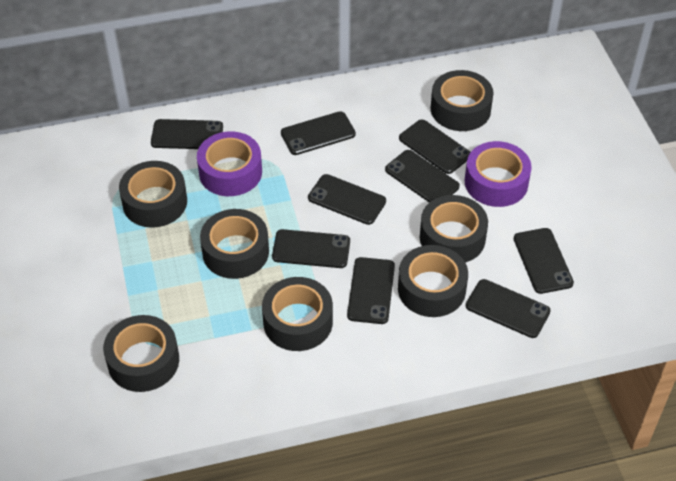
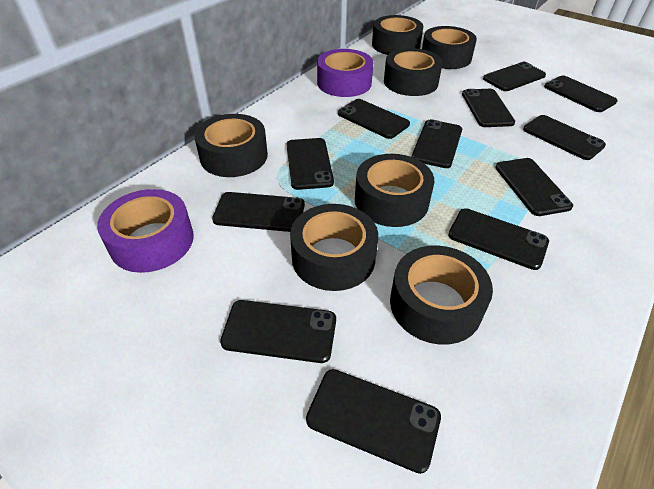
black phone: 9 -> 12

